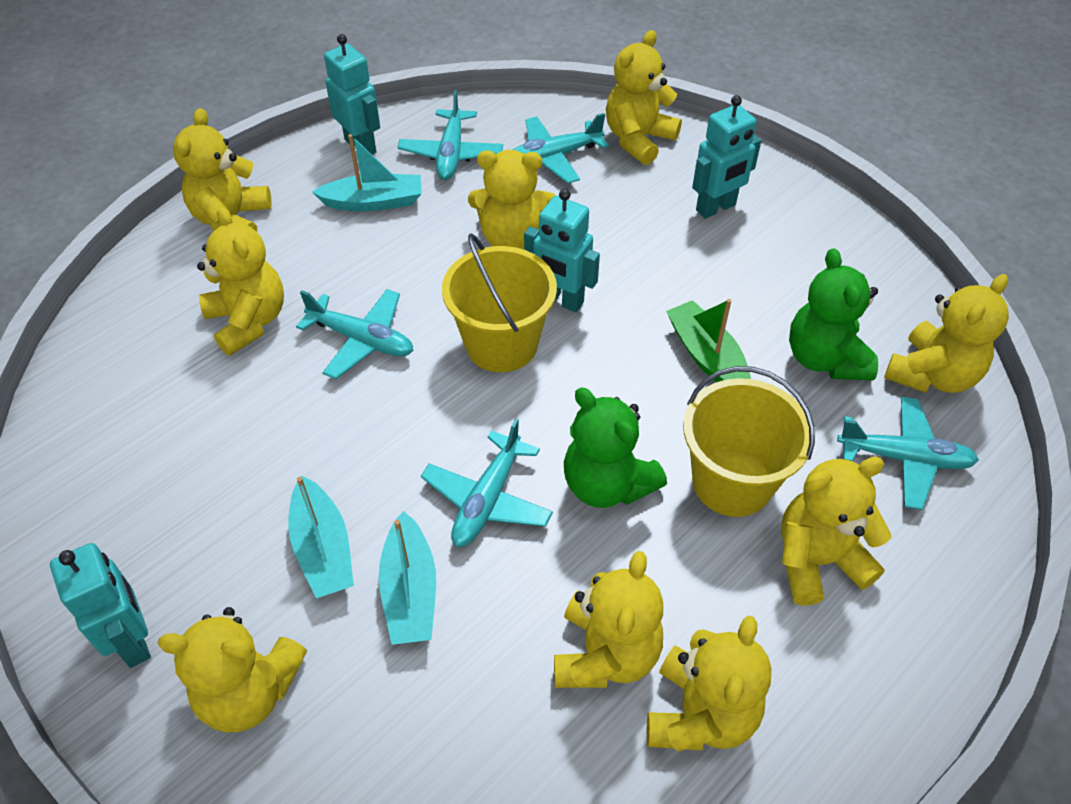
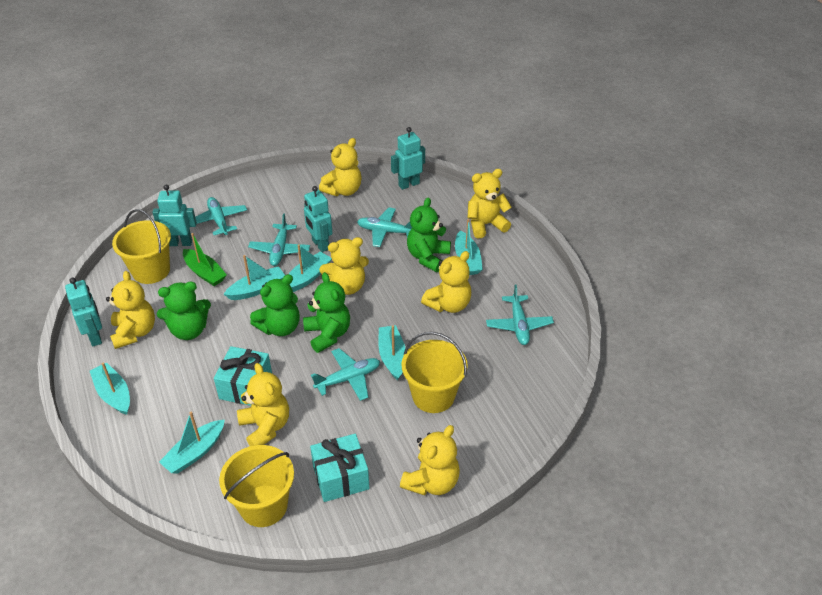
green teddy bear: 2 -> 4
turquoise boat: 3 -> 6
turquoise gift: 0 -> 2
yellow bucket: 2 -> 3
yellow teddy bear: 9 -> 7

